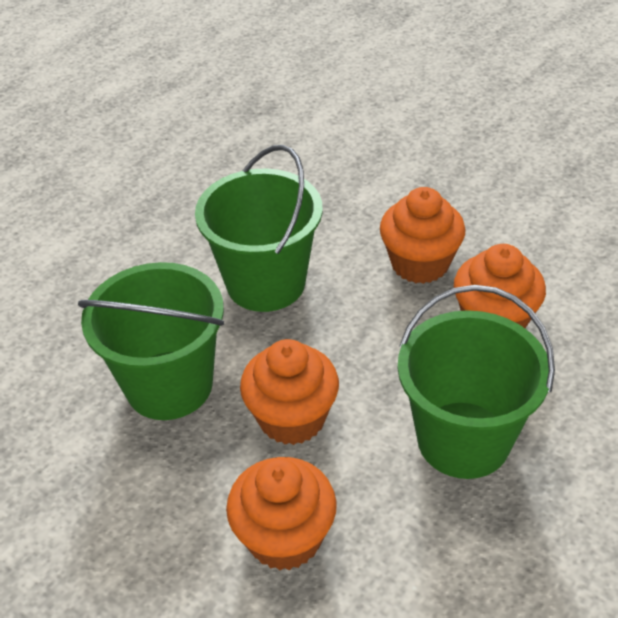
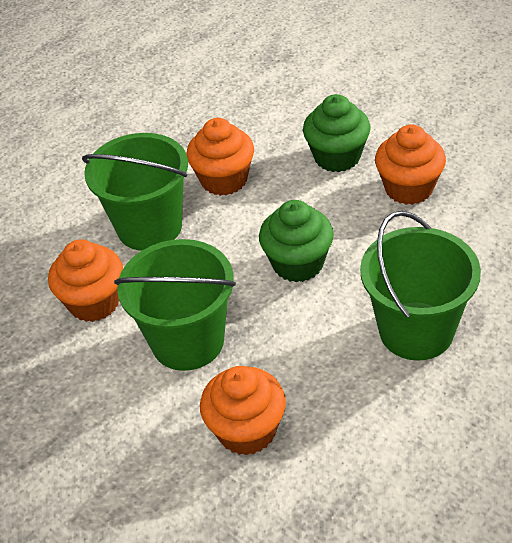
green cupcake: 0 -> 2

